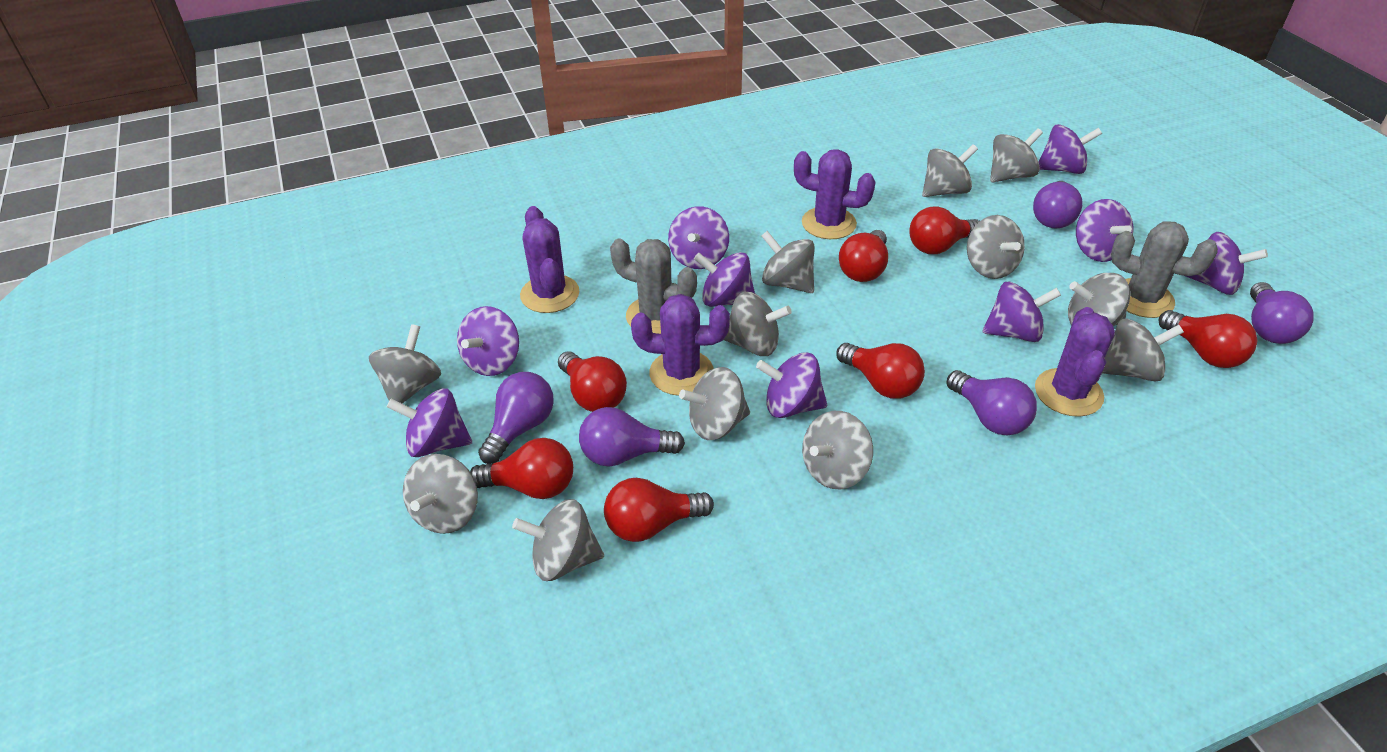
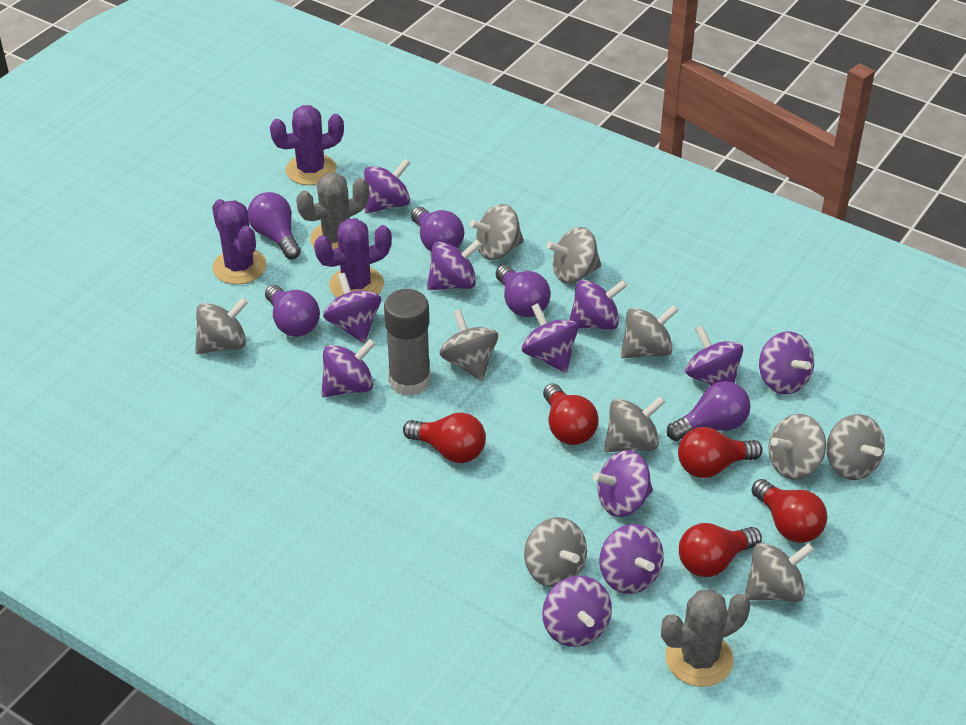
grey glue stick: 0 -> 1
grey spinning top: 12 -> 10
purple cactus: 4 -> 3
purple spinning top: 9 -> 11
red light bulb: 7 -> 5

